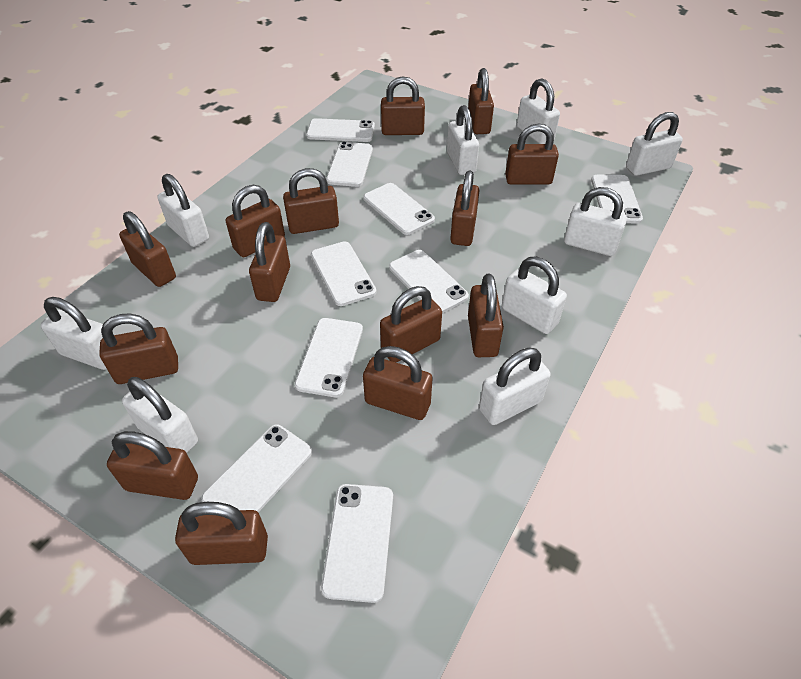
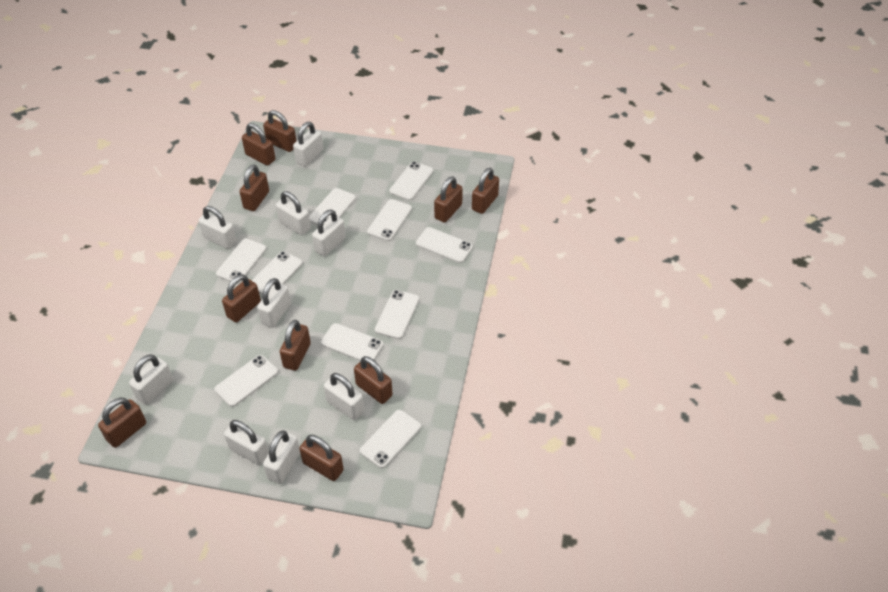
brown padlock: 14 -> 10
white phone: 9 -> 10

